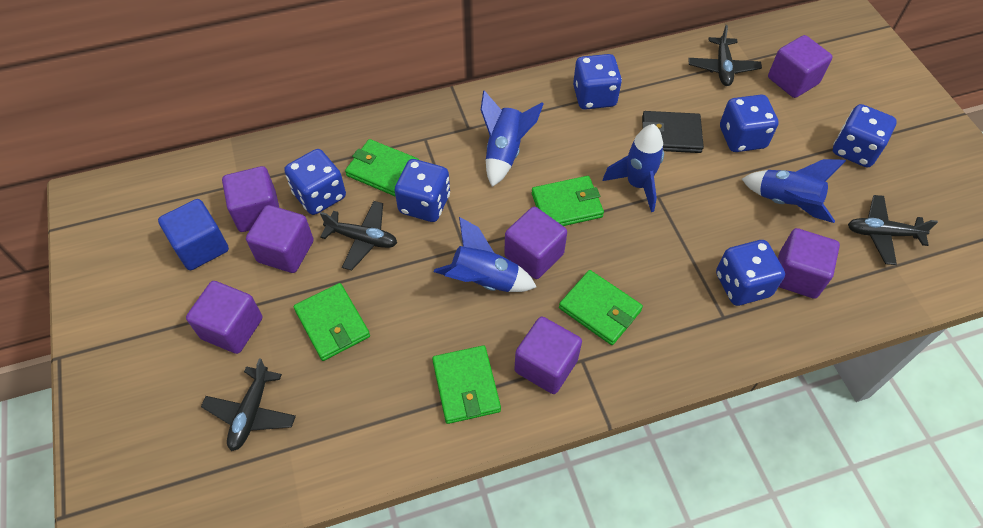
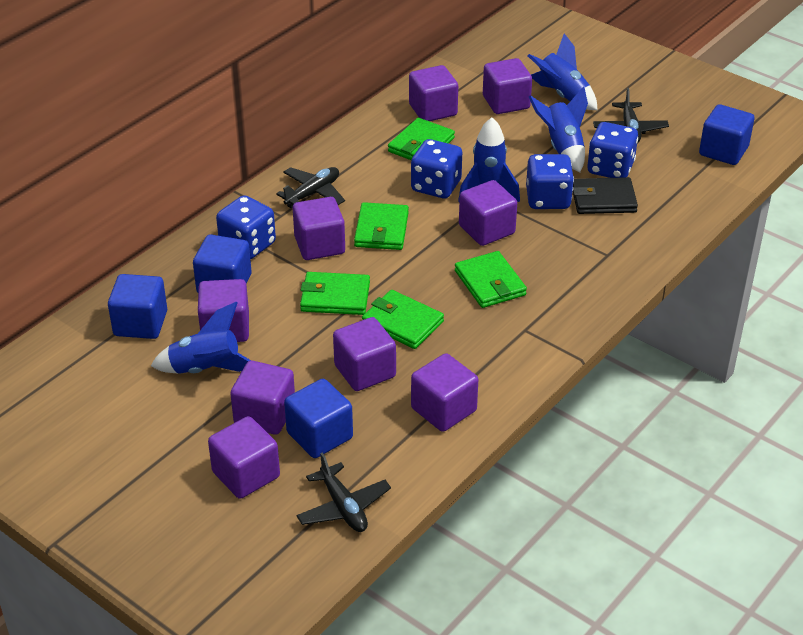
black plane: 4 -> 3
blue cube: 1 -> 4
blue dice: 6 -> 4
purple cube: 7 -> 9

